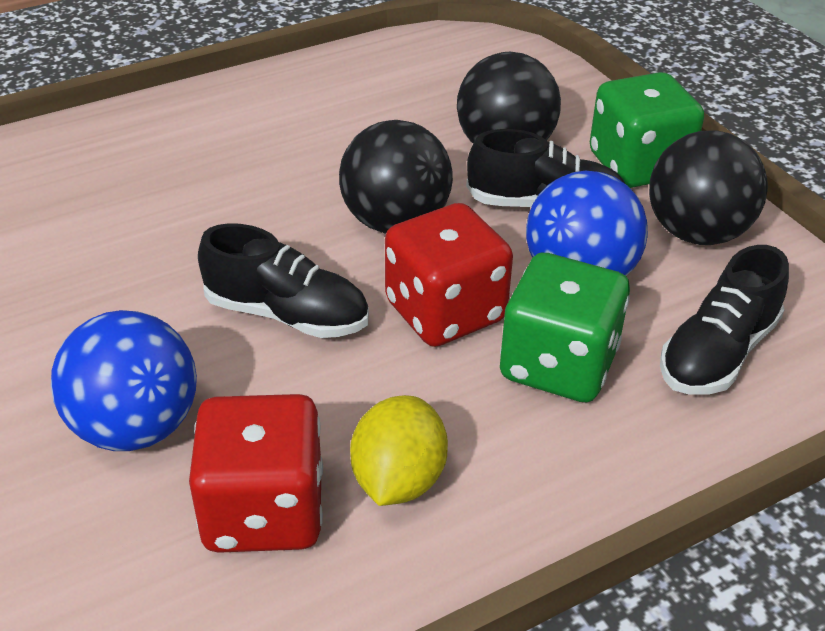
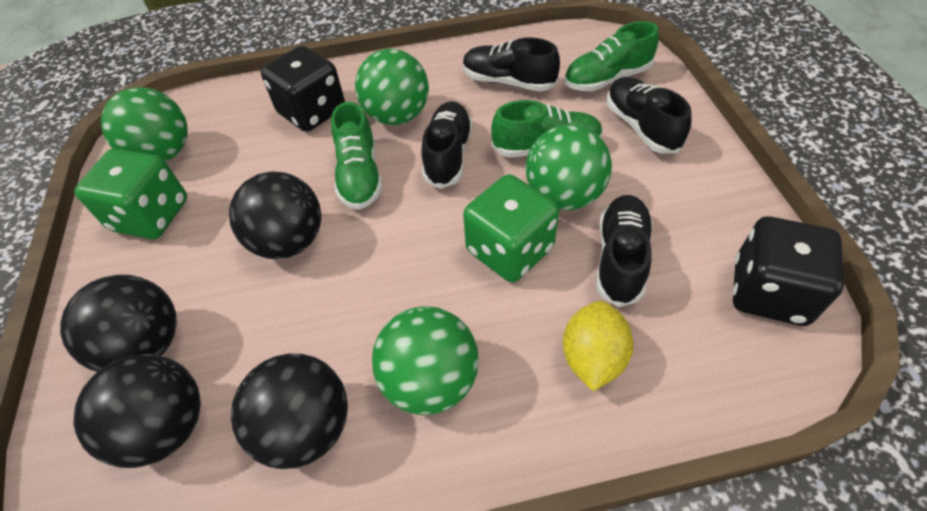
black ball: 3 -> 4
black dice: 0 -> 2
black shoe: 3 -> 4
blue ball: 2 -> 0
green ball: 0 -> 4
green shoe: 0 -> 3
red dice: 2 -> 0

